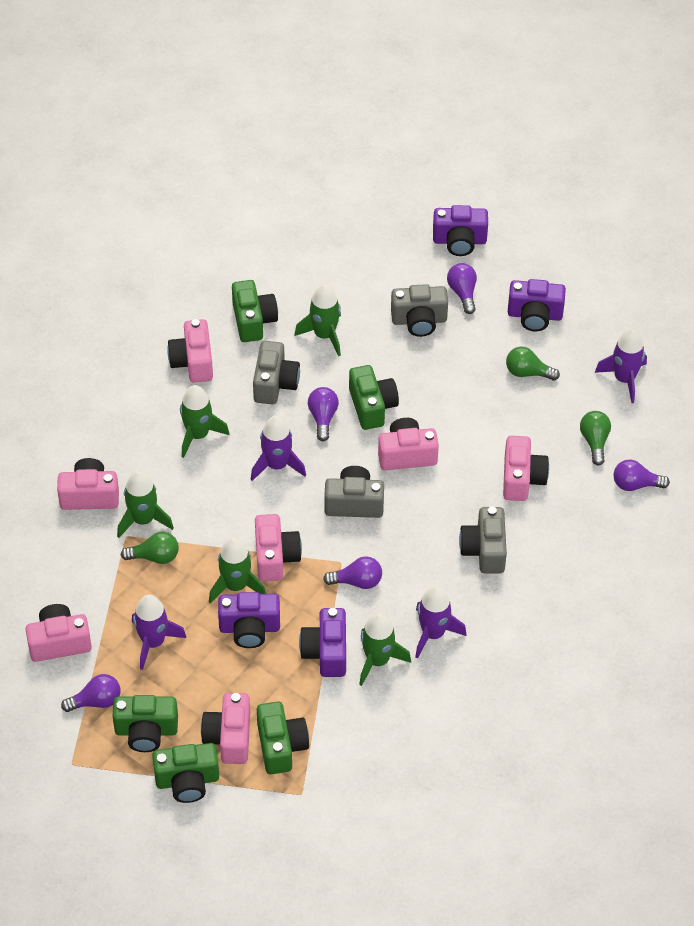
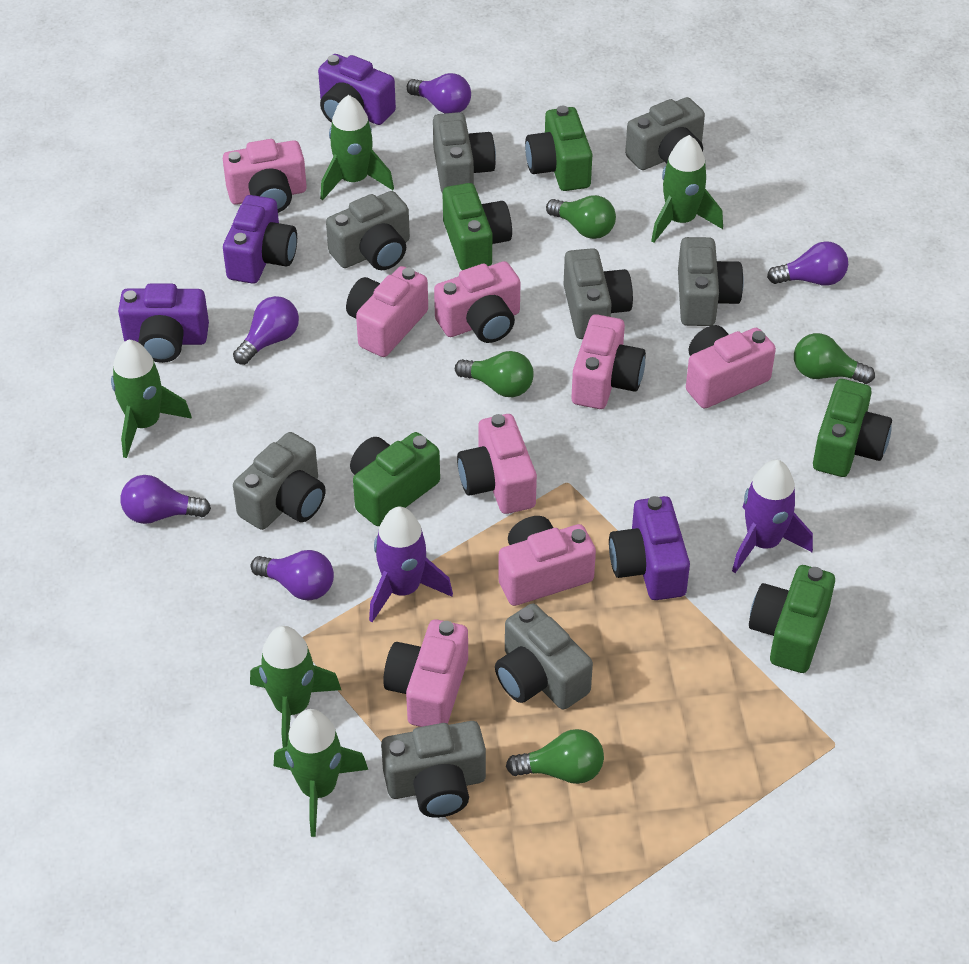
green light bulb: 3 -> 4
grey camera: 4 -> 8
pink camera: 7 -> 8
purple rocket: 4 -> 2

